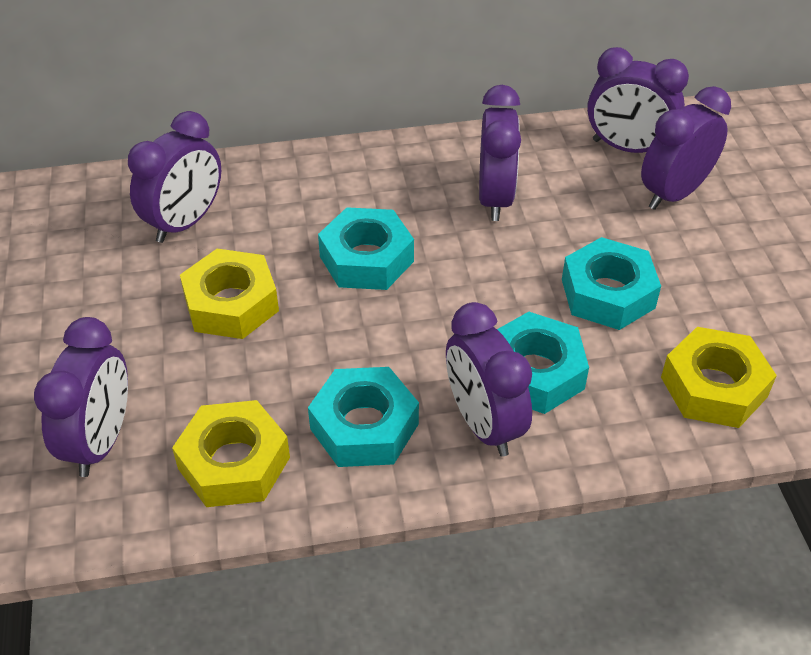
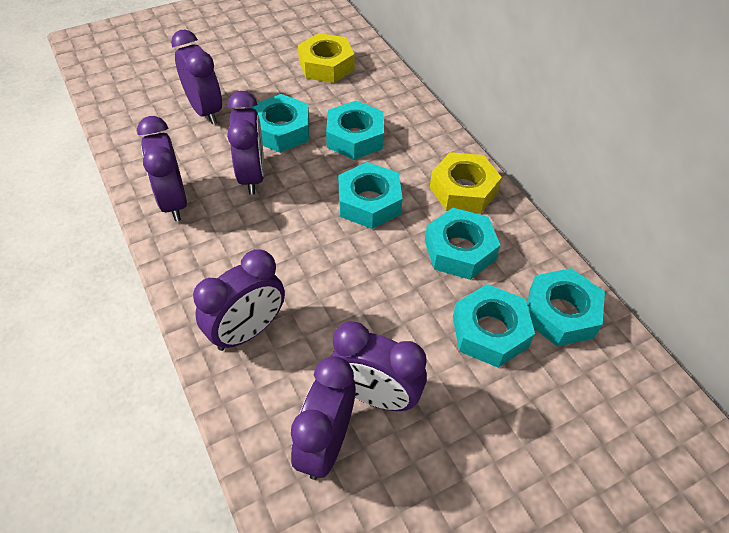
turquoise nut: 4 -> 6
yellow nut: 3 -> 2

